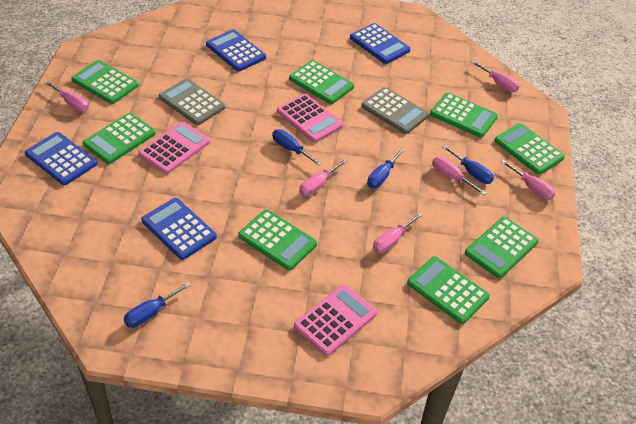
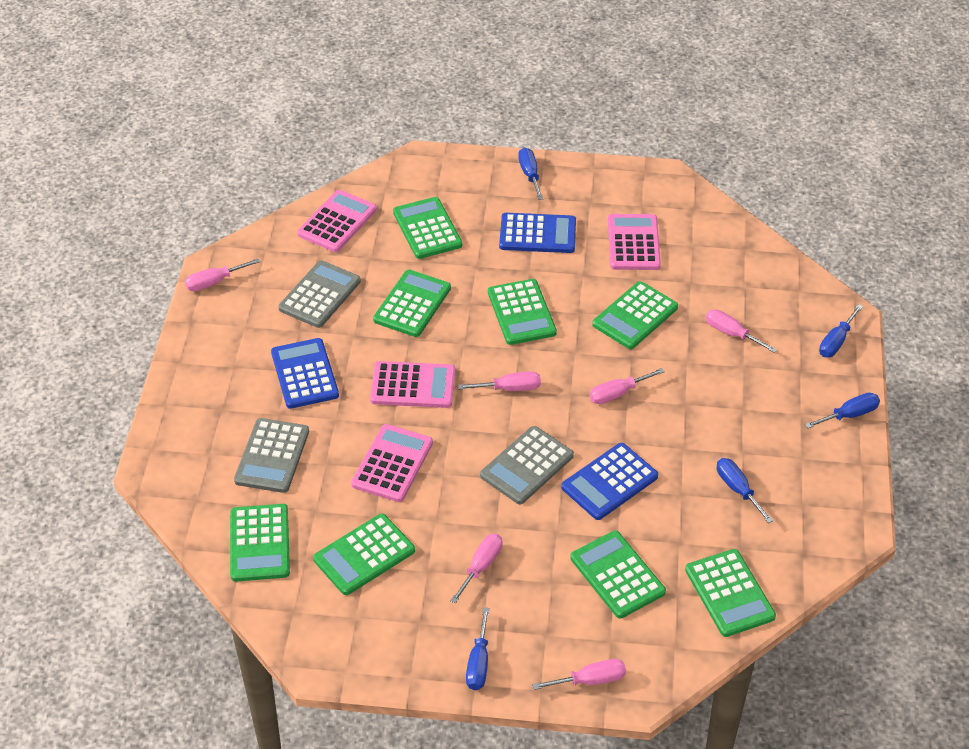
blue calculator: 4 -> 3
blue screwdriver: 4 -> 5
grey calculator: 2 -> 3
pink calculator: 3 -> 4

